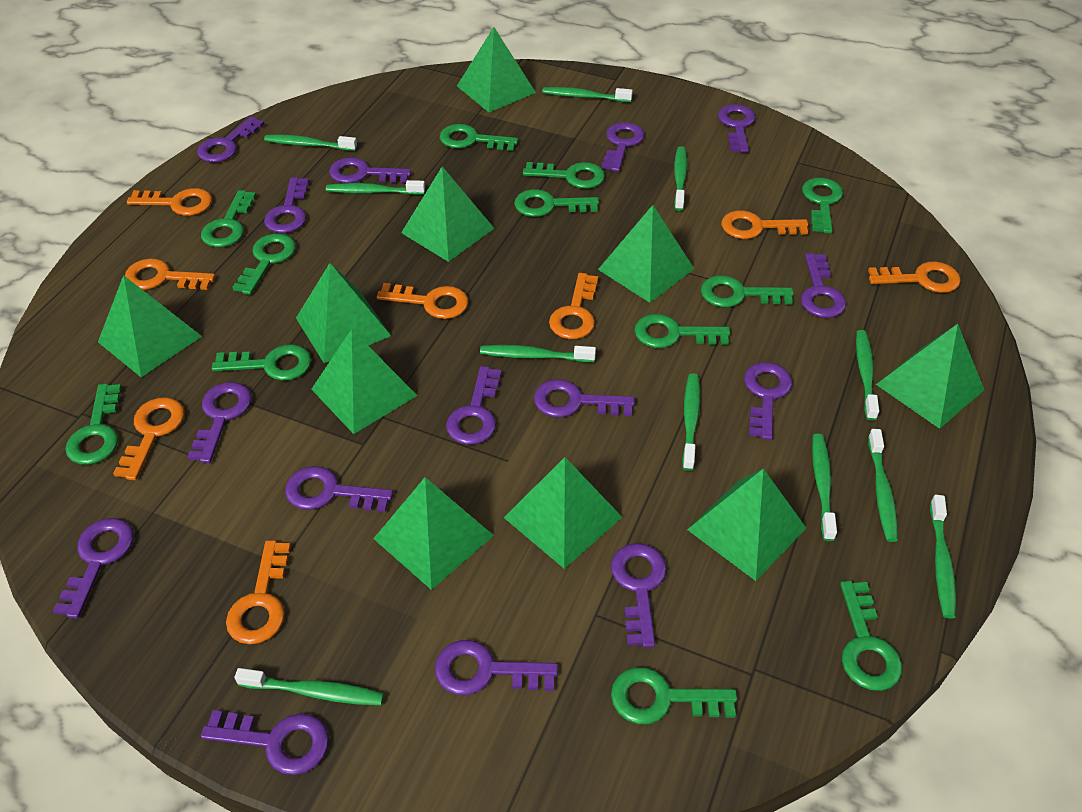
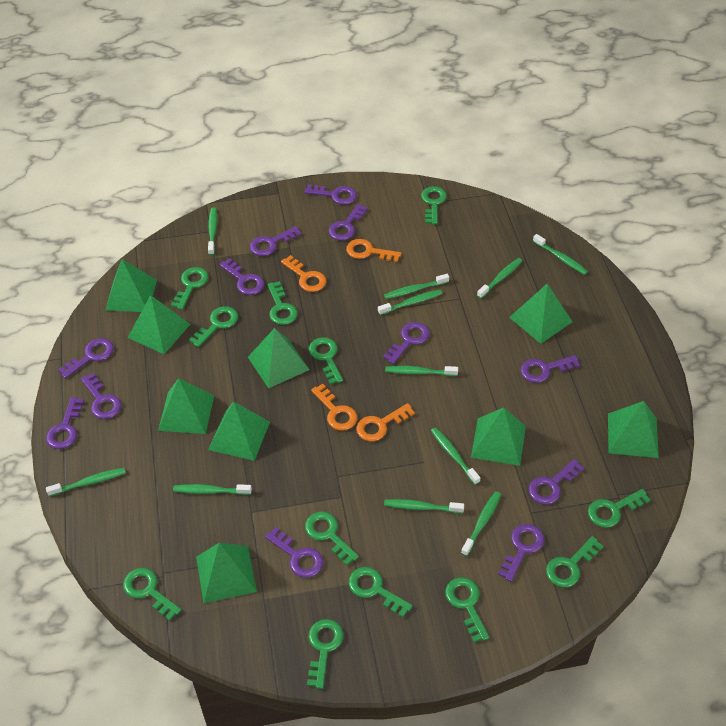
green pyramid: 10 -> 9
orange key: 8 -> 4
purple key: 15 -> 12

